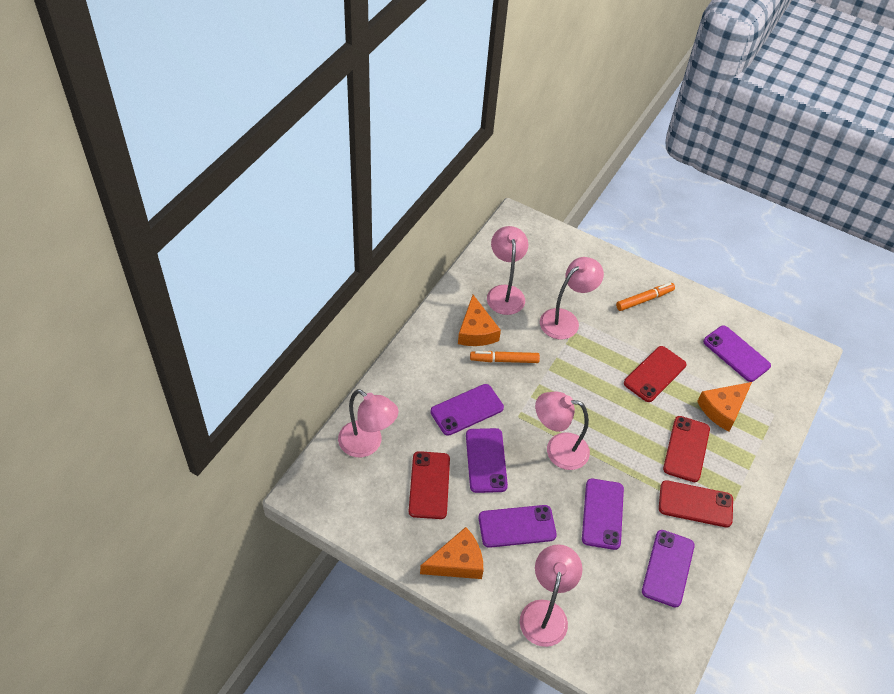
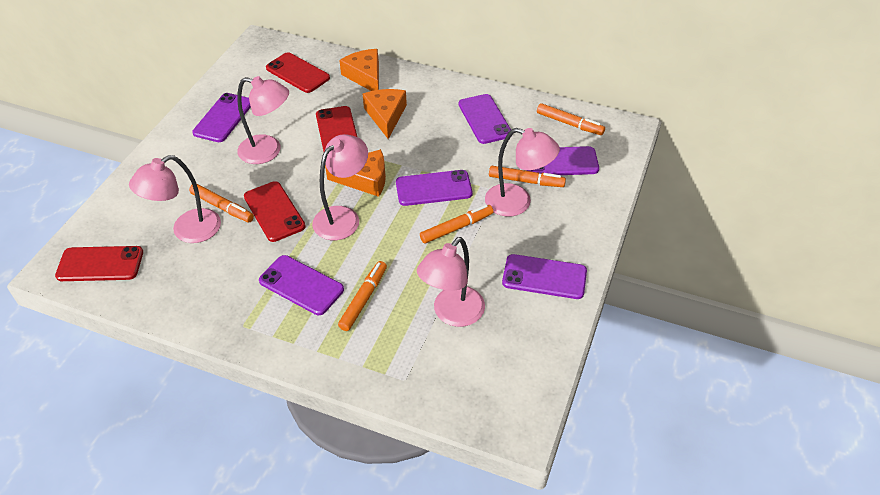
orange marker: 2 -> 5

